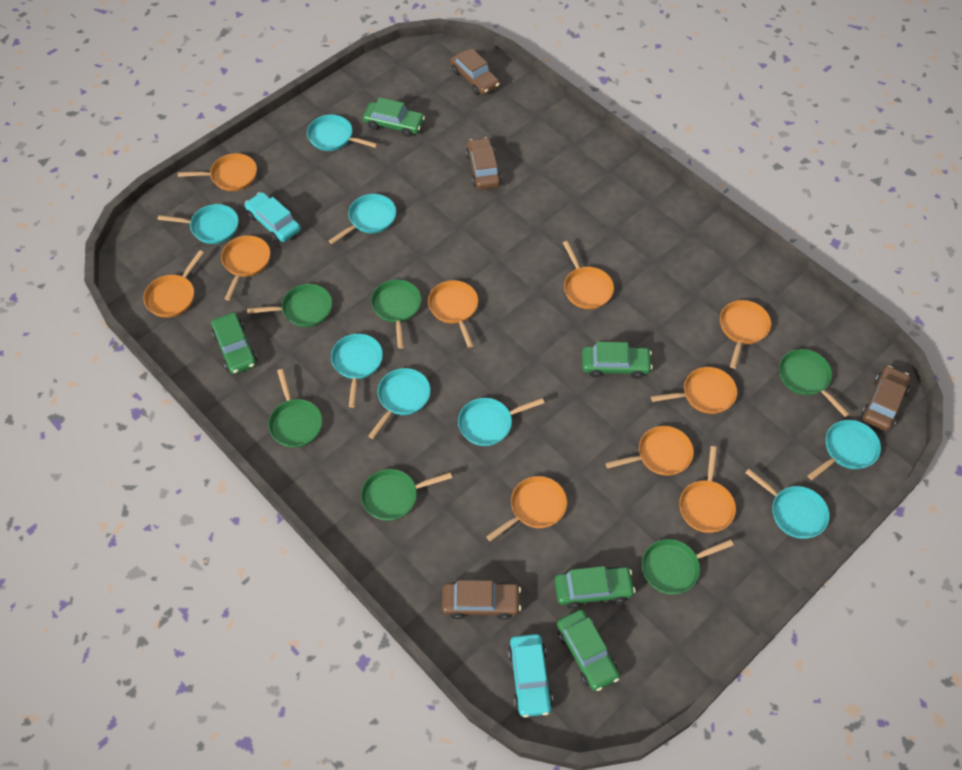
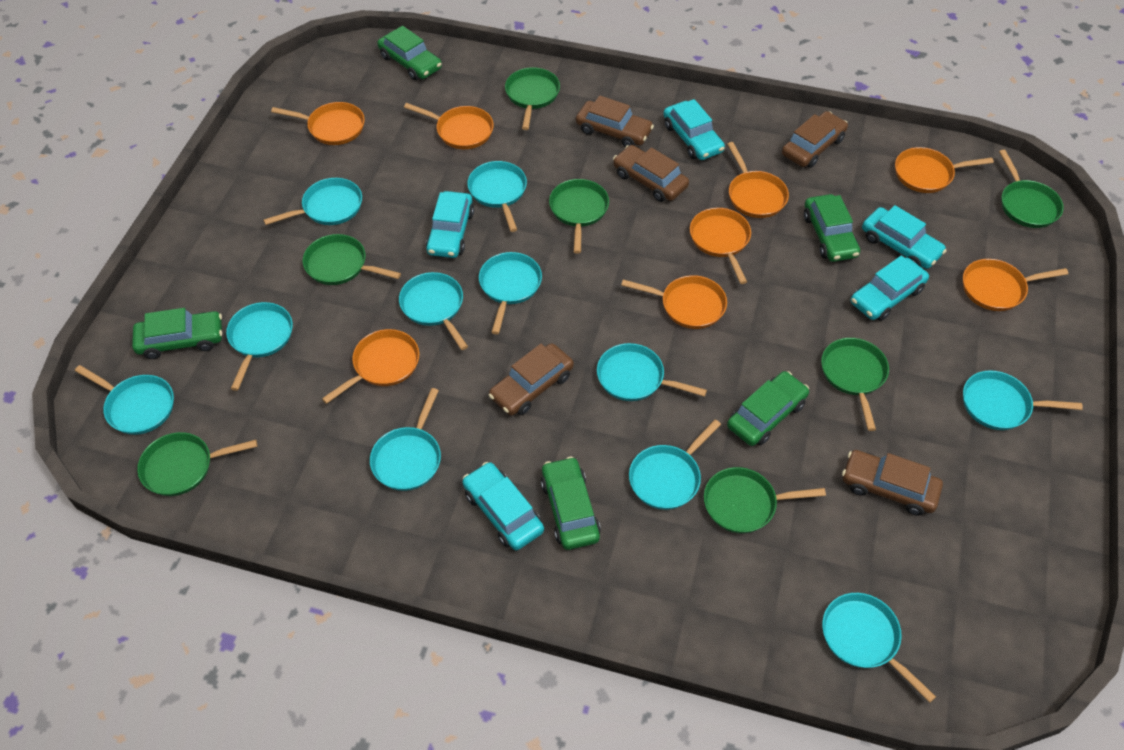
brown car: 4 -> 5
green pan: 6 -> 7
orange pan: 10 -> 8
turquoise car: 2 -> 5
turquoise pan: 8 -> 11

